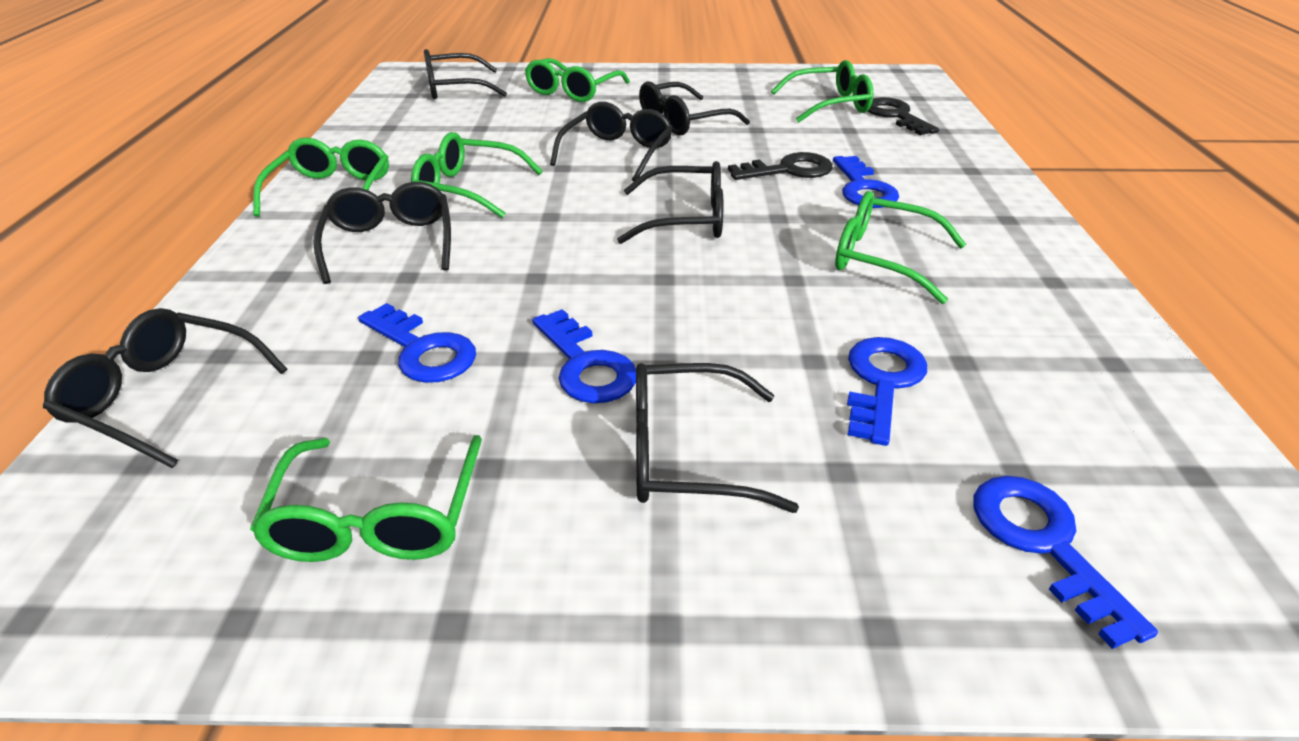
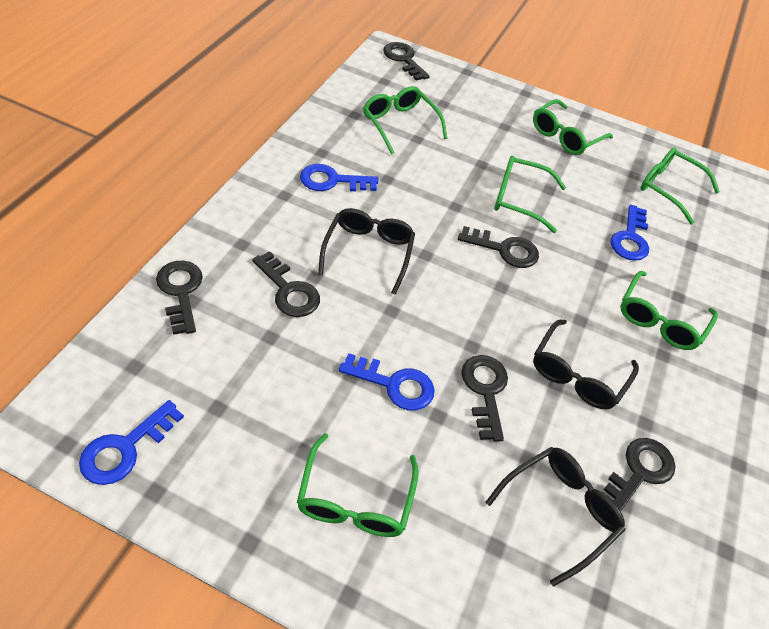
black glasses: 7 -> 3
black key: 2 -> 6
blue key: 5 -> 4

